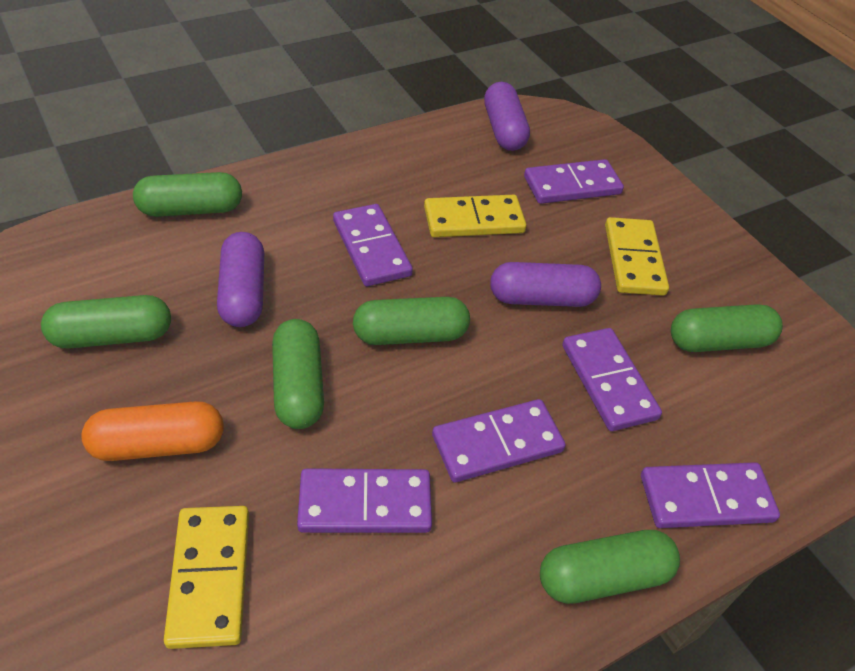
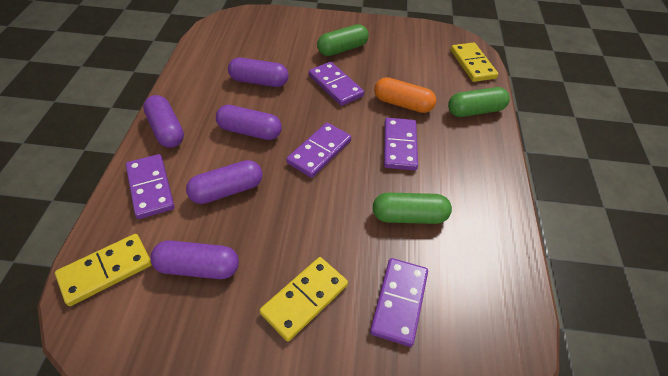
green capsule: 6 -> 3
purple capsule: 3 -> 5
purple domino: 6 -> 5

